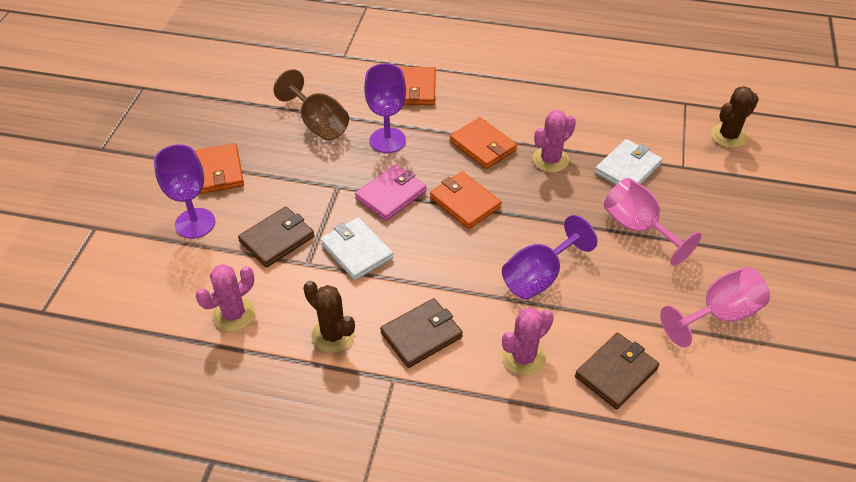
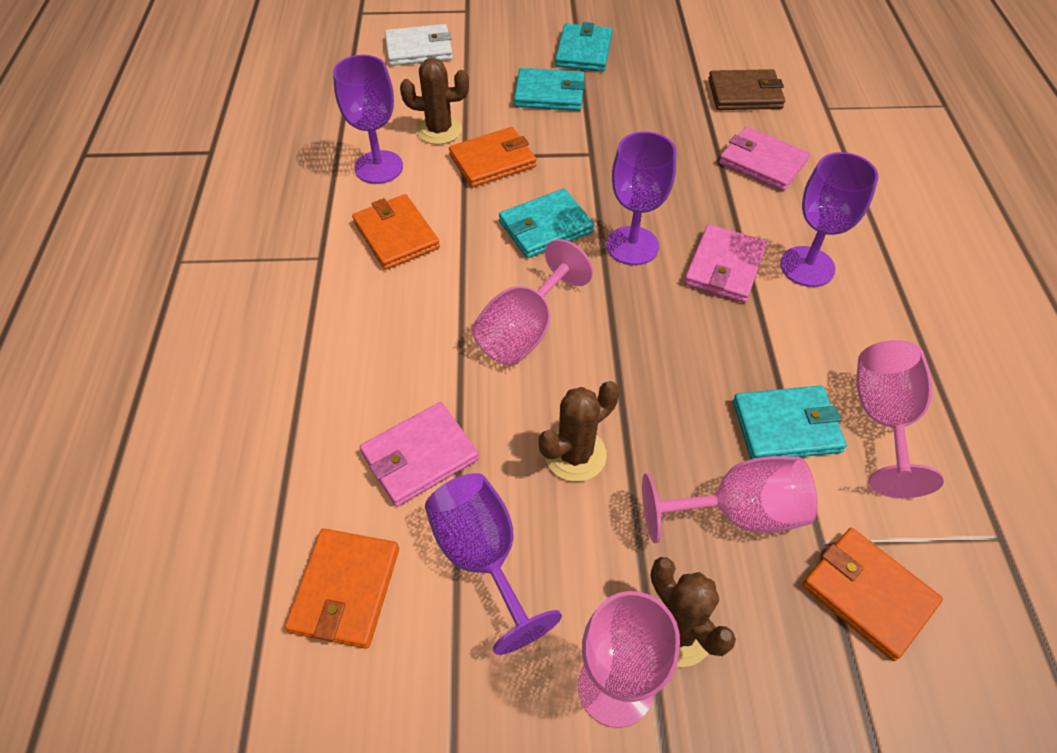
brown cactus: 2 -> 3
brown goblet: 1 -> 0
brown wallet: 3 -> 1
pink cactus: 3 -> 0
pink goblet: 2 -> 4
pink wallet: 1 -> 3
purple goblet: 3 -> 4
turquoise wallet: 0 -> 4
white wallet: 2 -> 1

